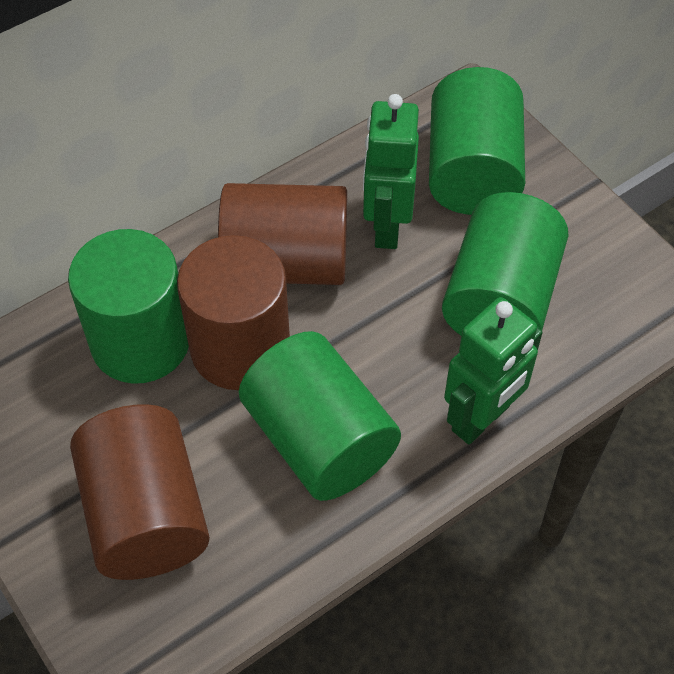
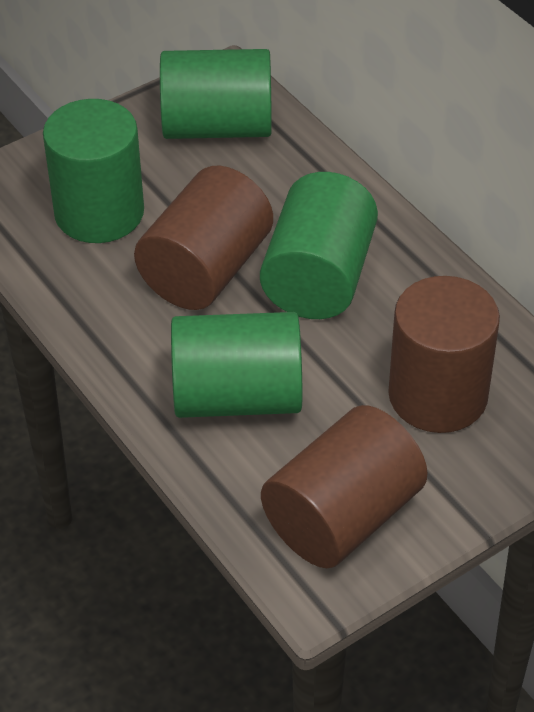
green robot: 2 -> 0

